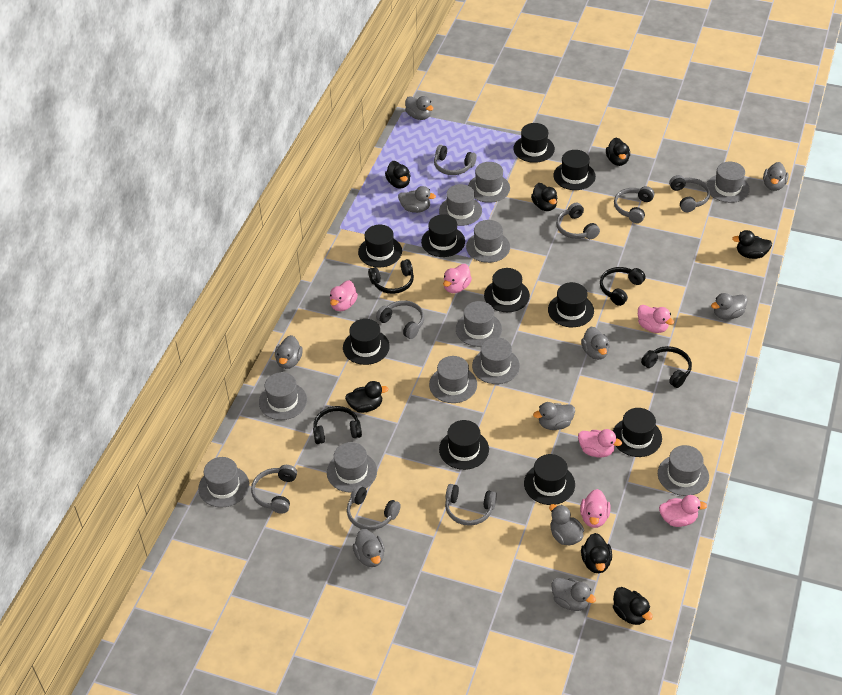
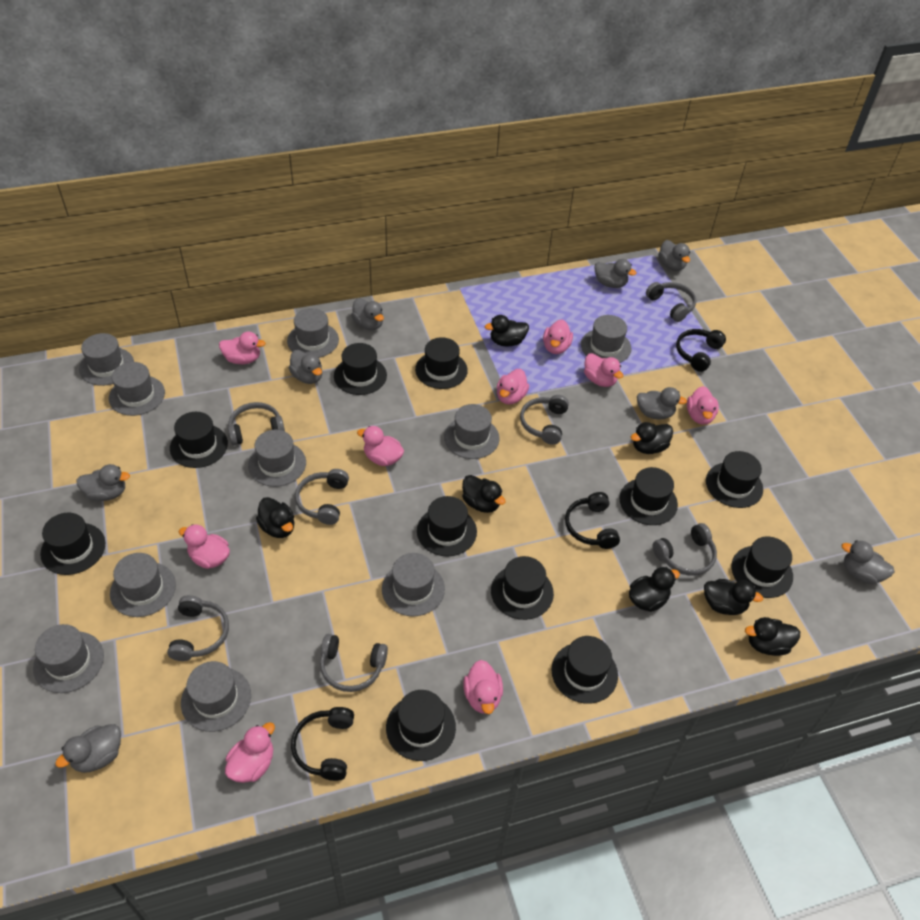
black hat: 10 -> 11
black headphones: 4 -> 3
grey duck: 10 -> 8
grey hat: 11 -> 10
grey headphones: 8 -> 7
pink duck: 6 -> 9

